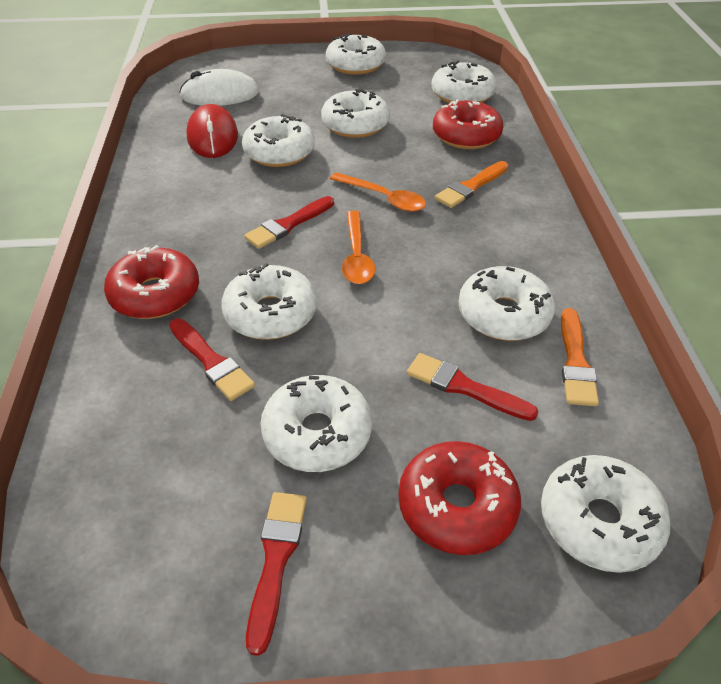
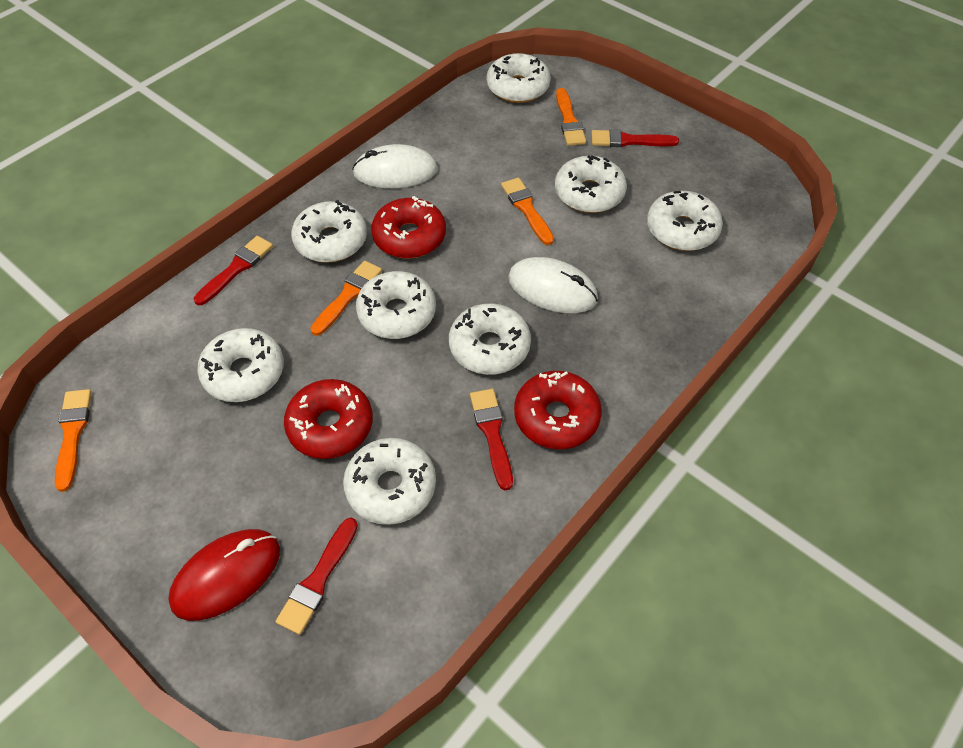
orange brush: 2 -> 4
orange spoon: 2 -> 0
white mouse: 1 -> 2

